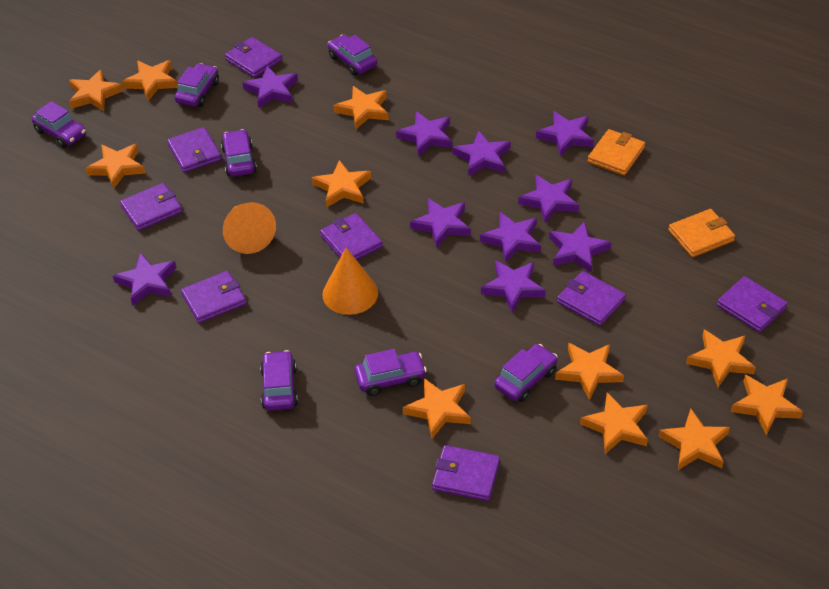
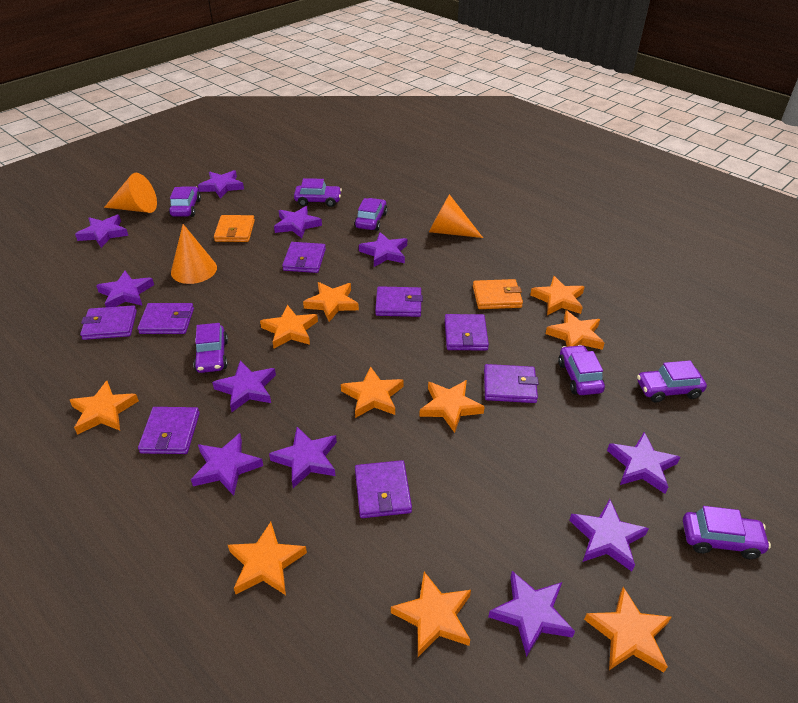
orange cone: 2 -> 3
orange star: 11 -> 10
purple star: 10 -> 11

